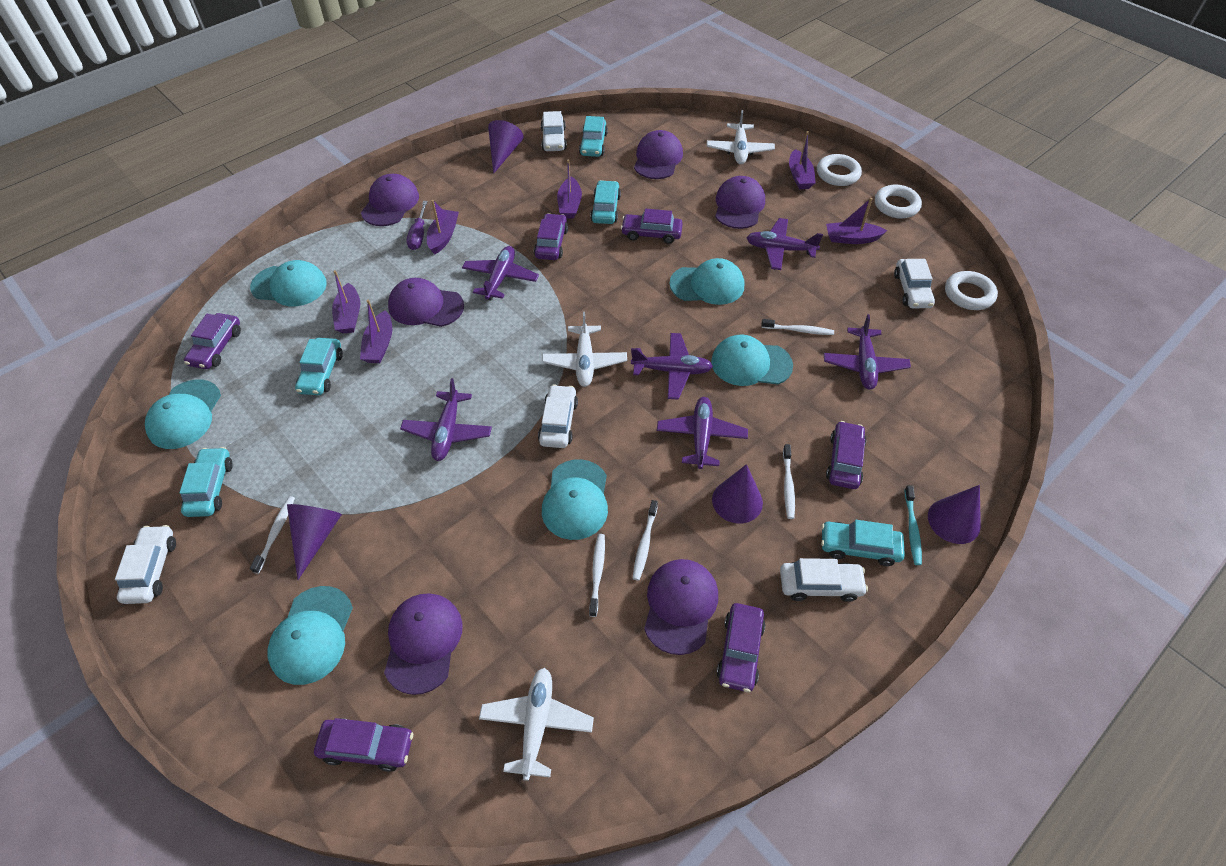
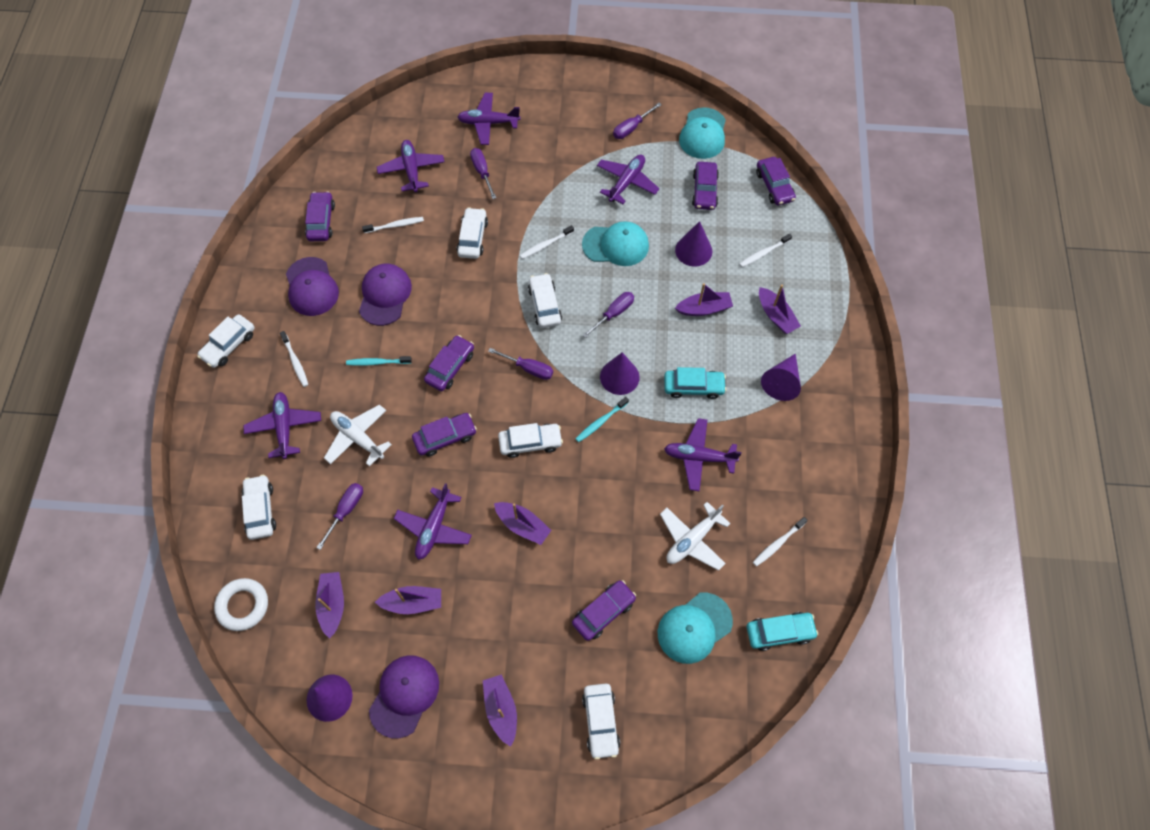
purple cap: 6 -> 3
purple screwdriver: 1 -> 5
turquoise cap: 6 -> 3
turquoise car: 5 -> 2
turquoise toothbrush: 1 -> 2
white car: 5 -> 6
white plane: 3 -> 2
white ring: 3 -> 1

